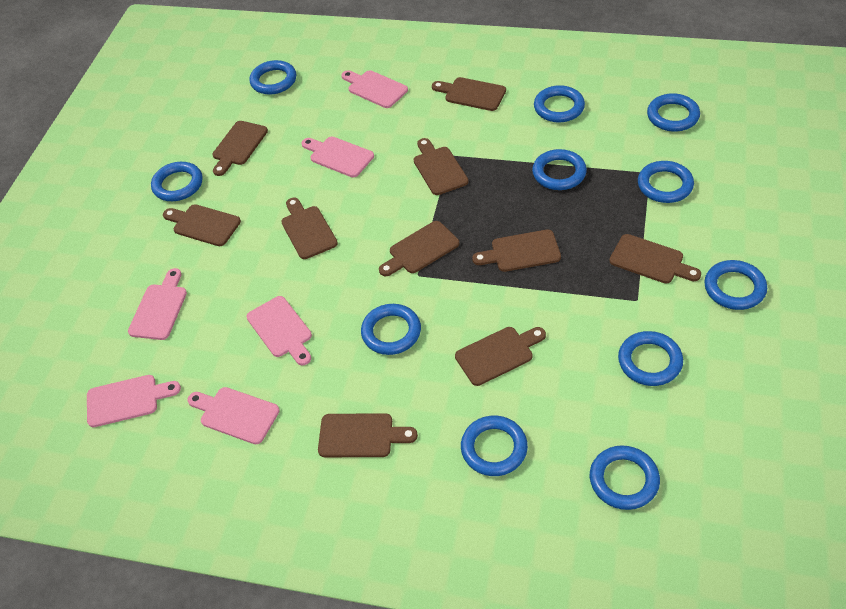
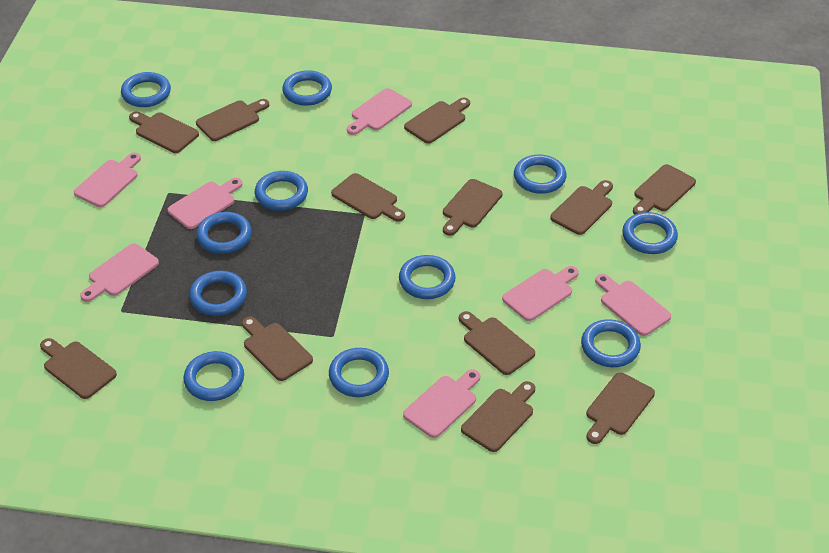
brown cutting board: 10 -> 12
pink cutting board: 6 -> 7

